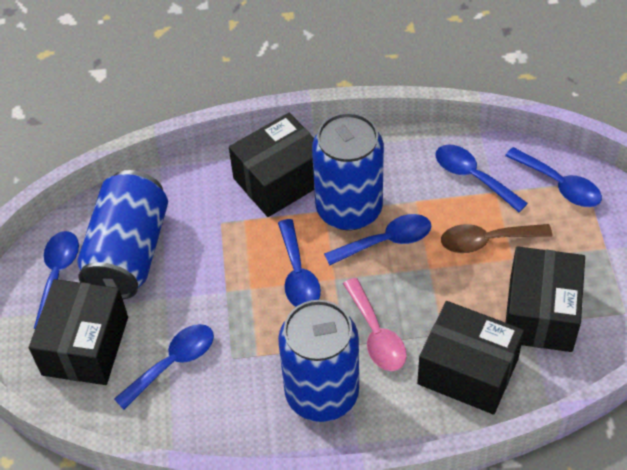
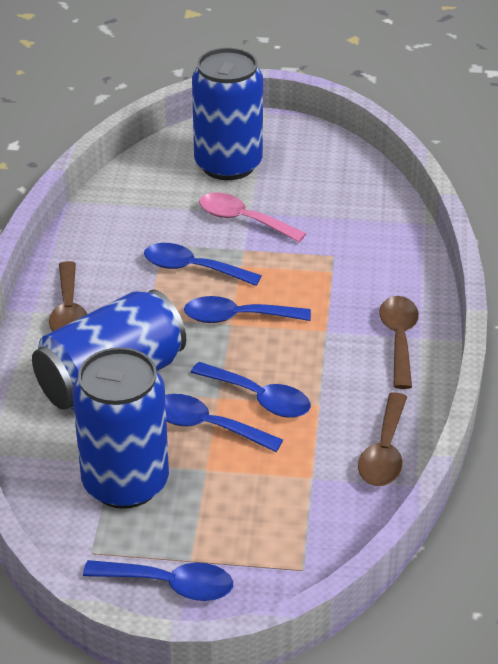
black box: 4 -> 0
blue spoon: 6 -> 5
brown spoon: 1 -> 3

